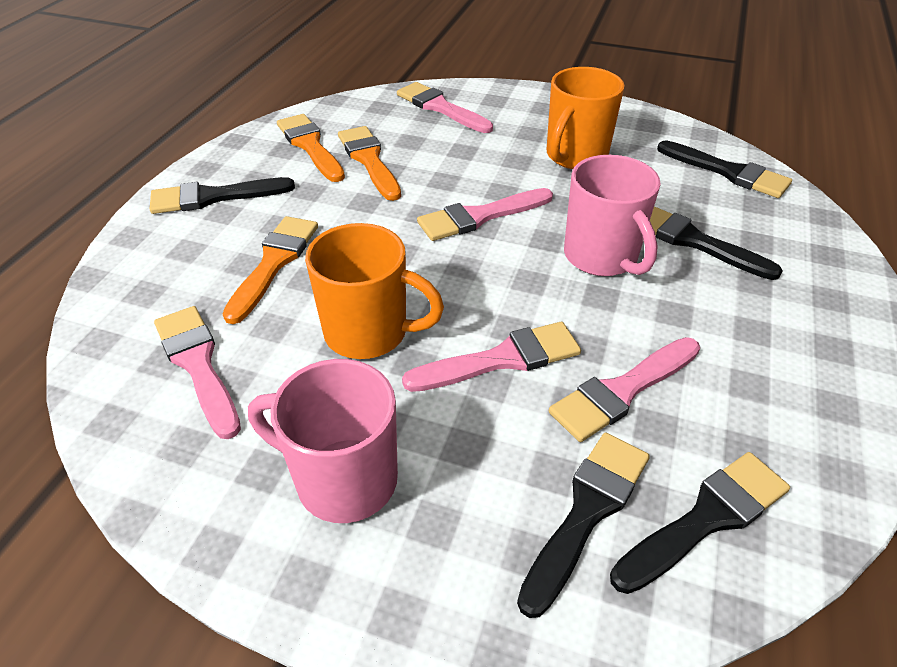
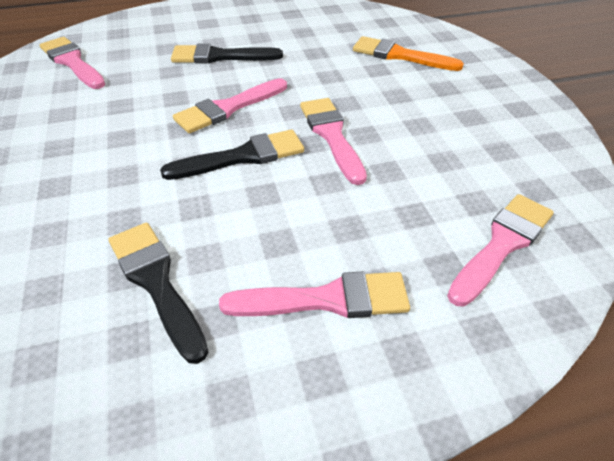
black brush: 5 -> 3
orange brush: 3 -> 1
orange mug: 2 -> 0
pink mug: 2 -> 0

